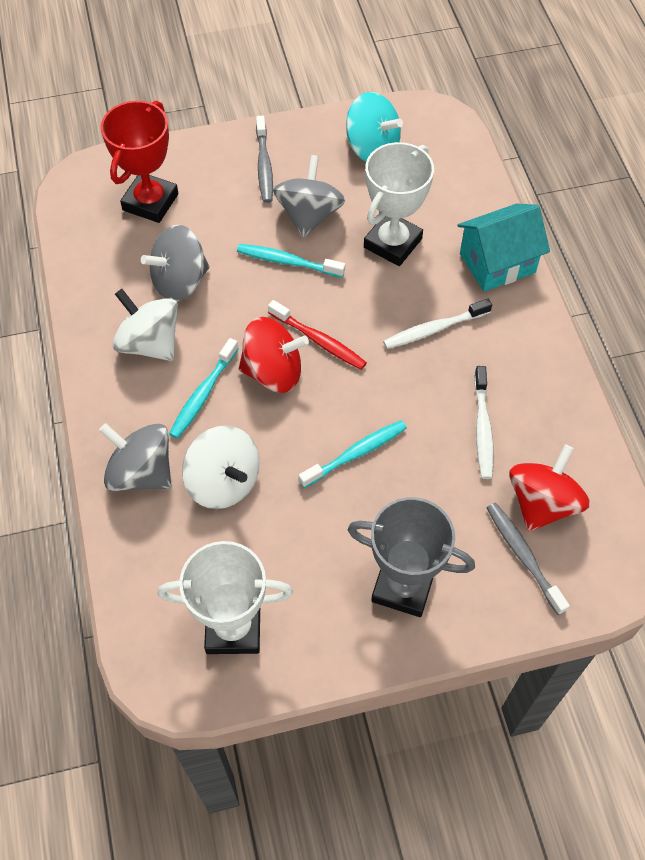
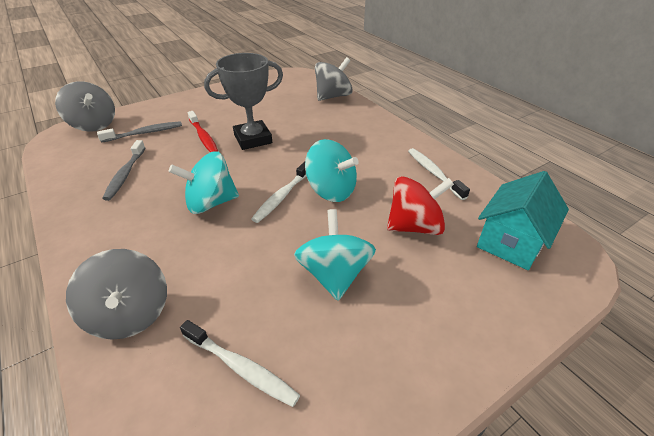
red spinning top: 2 -> 1
red trophy: 1 -> 0
turquoise spinning top: 1 -> 3
turquoise toothbrush: 3 -> 0
white spinning top: 2 -> 0
white toothbrush: 2 -> 3
white trophy: 2 -> 0

